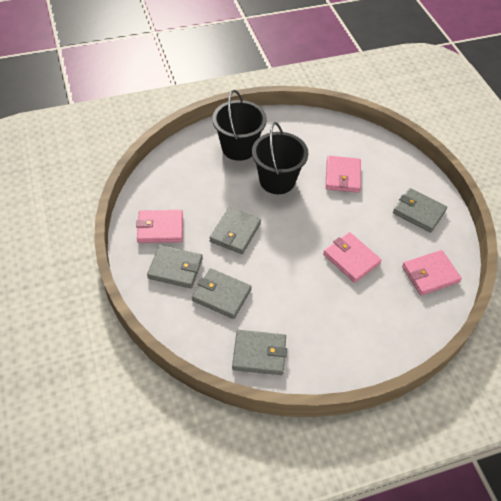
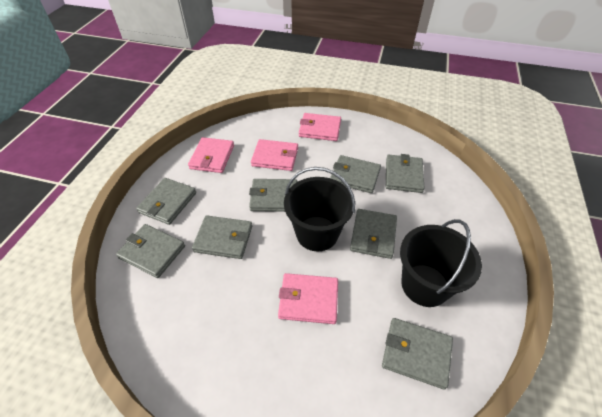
grey wallet: 5 -> 8

